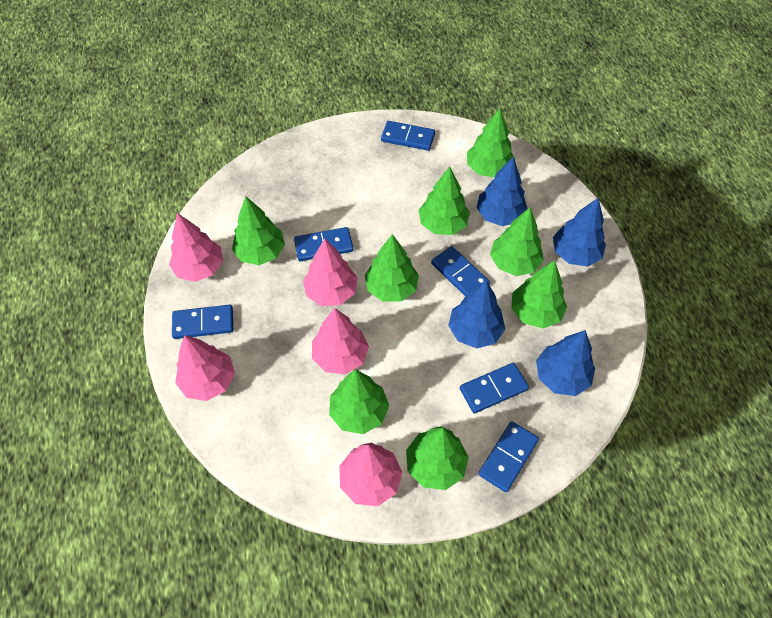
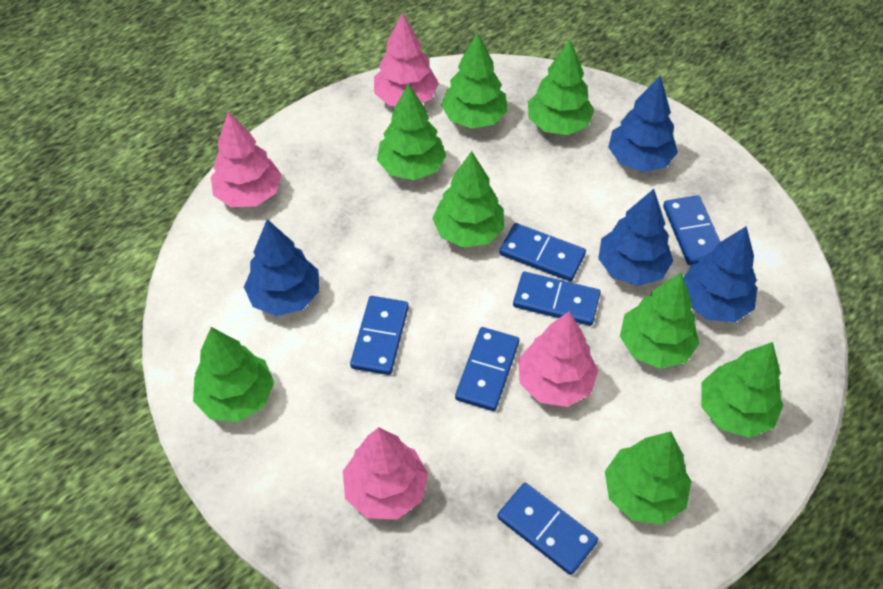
pink tree: 5 -> 4

